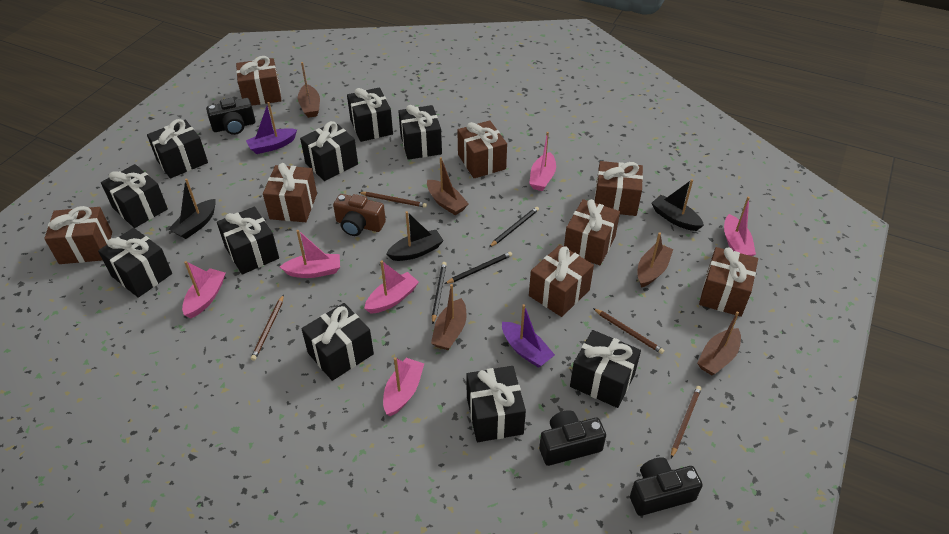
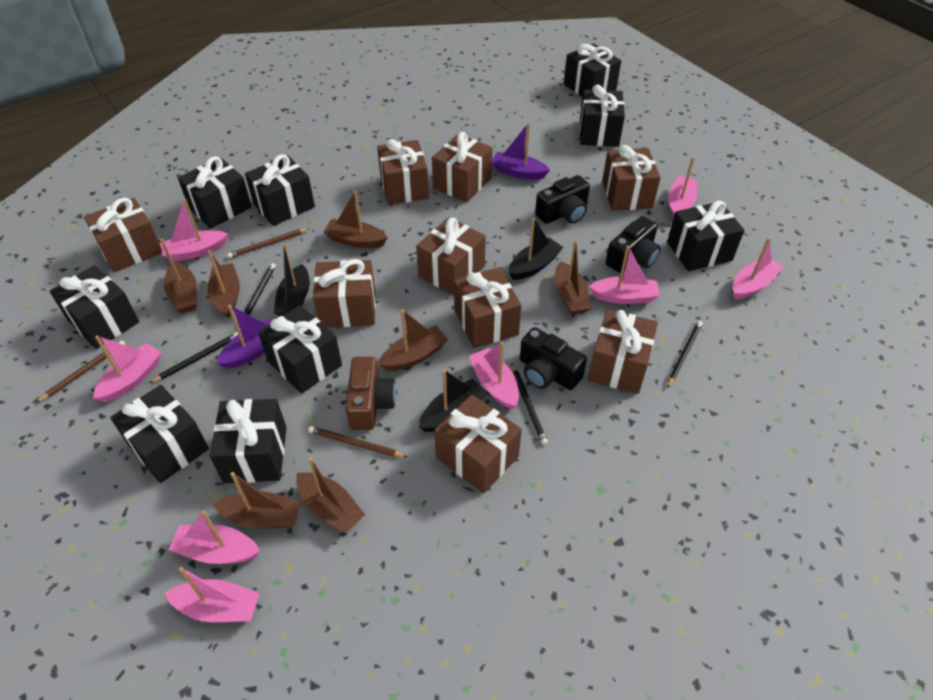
black gift: 10 -> 9
black pencil: 3 -> 4
brown boat: 5 -> 7
brown gift: 8 -> 9
brown pencil: 4 -> 3
pink boat: 6 -> 8

